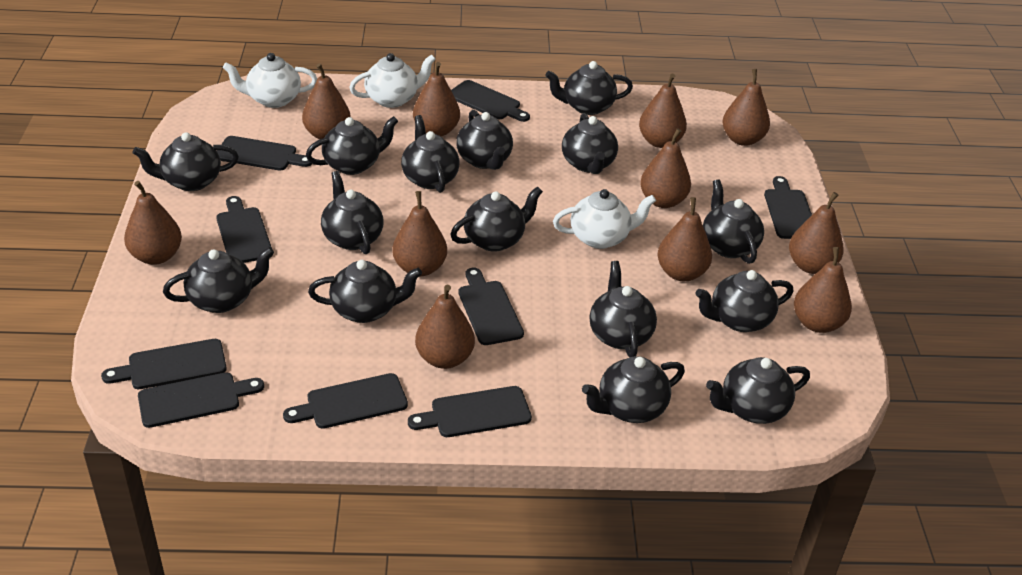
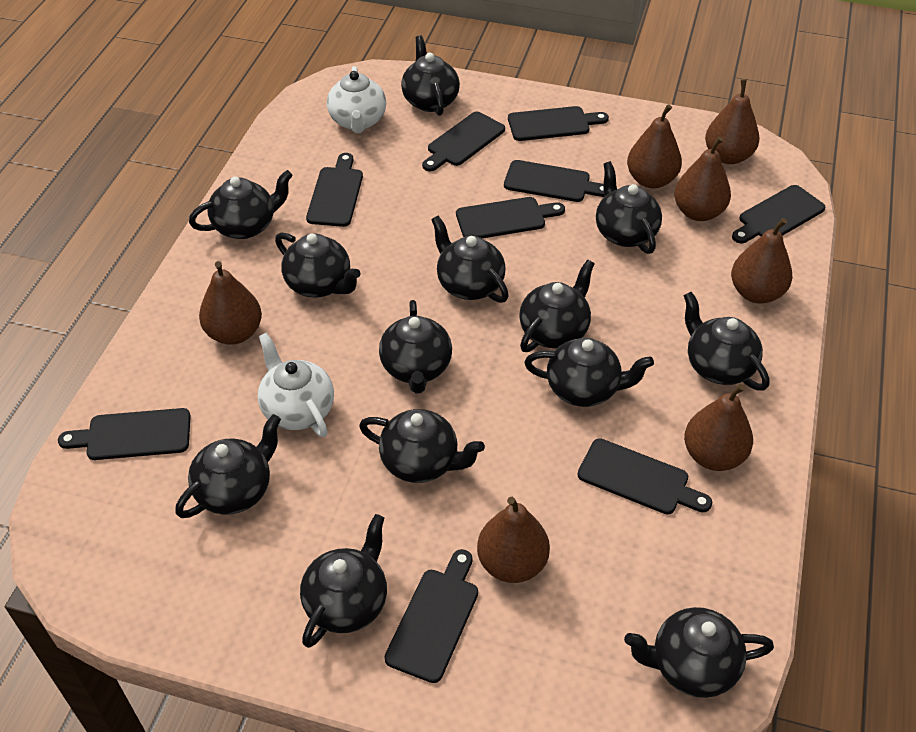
black teapot: 15 -> 13
brown pear: 11 -> 7
white teapot: 3 -> 2

